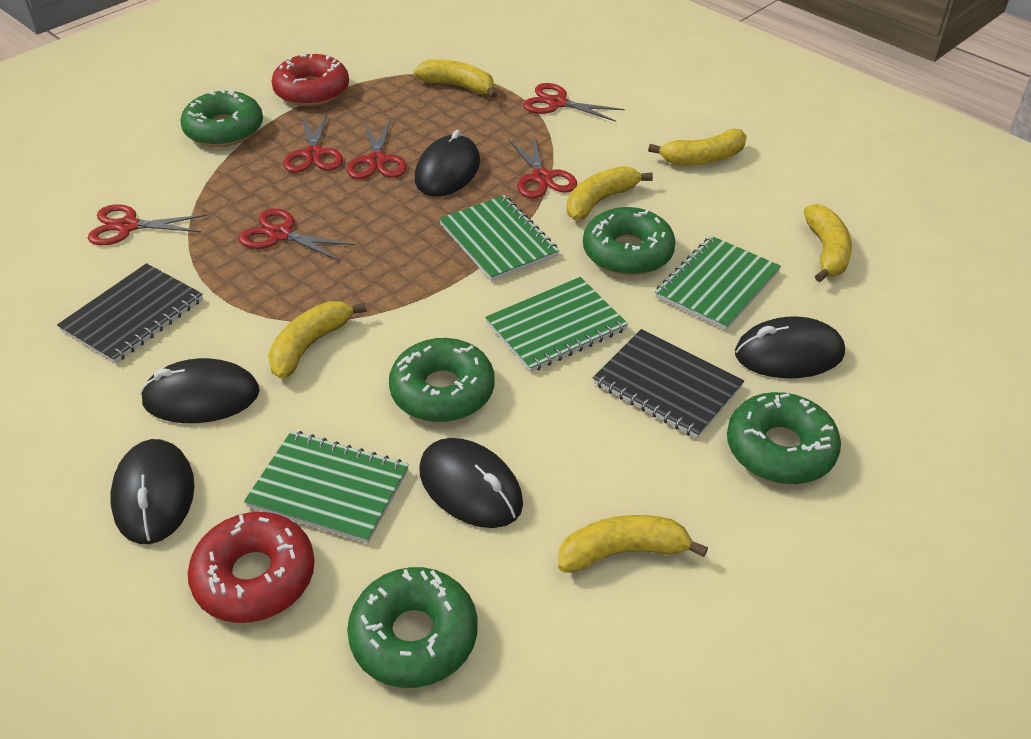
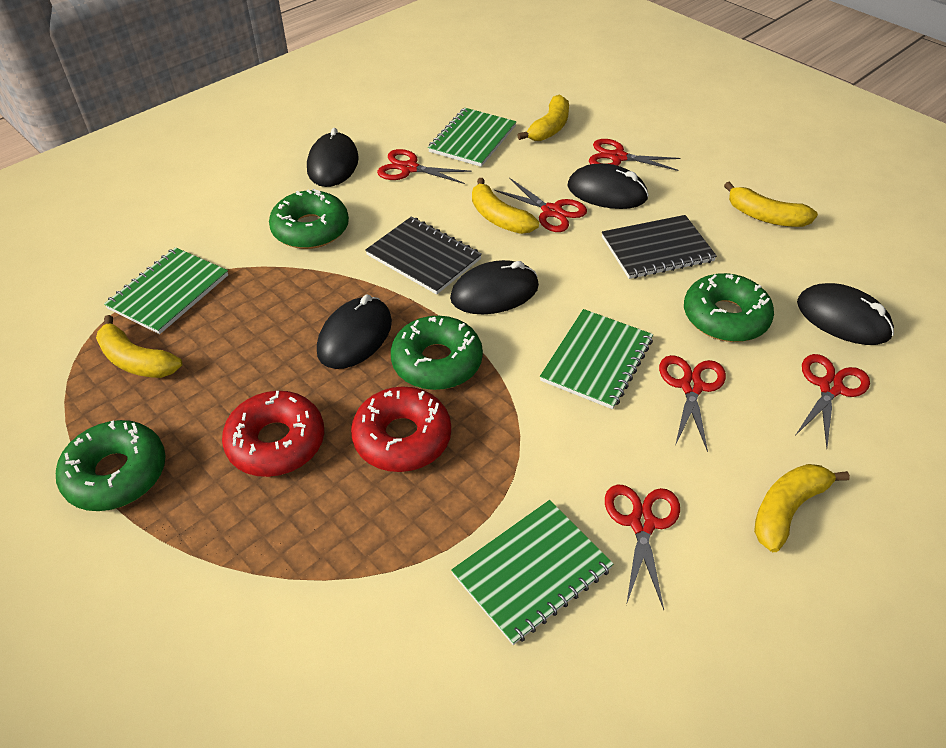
green donut: 5 -> 4
yellow banana: 6 -> 5

